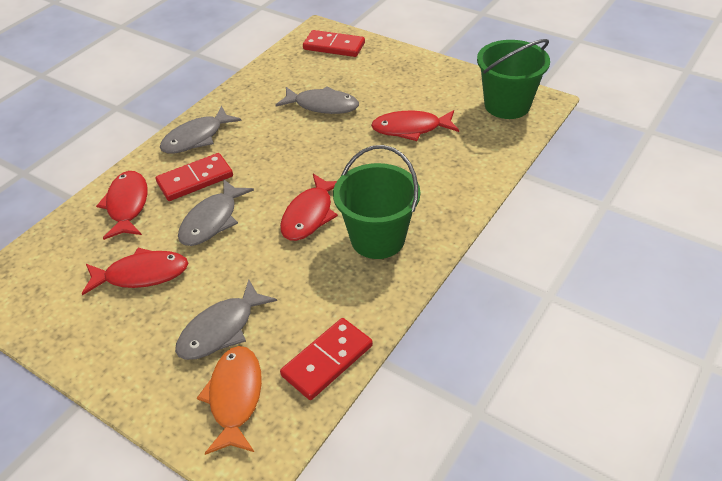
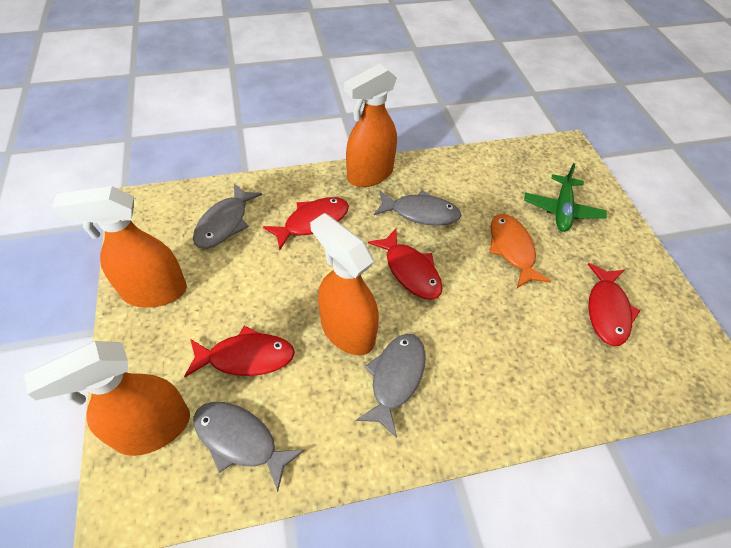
green bucket: 2 -> 0
green plane: 0 -> 1
orange spray bottle: 0 -> 4
red domino: 3 -> 0

